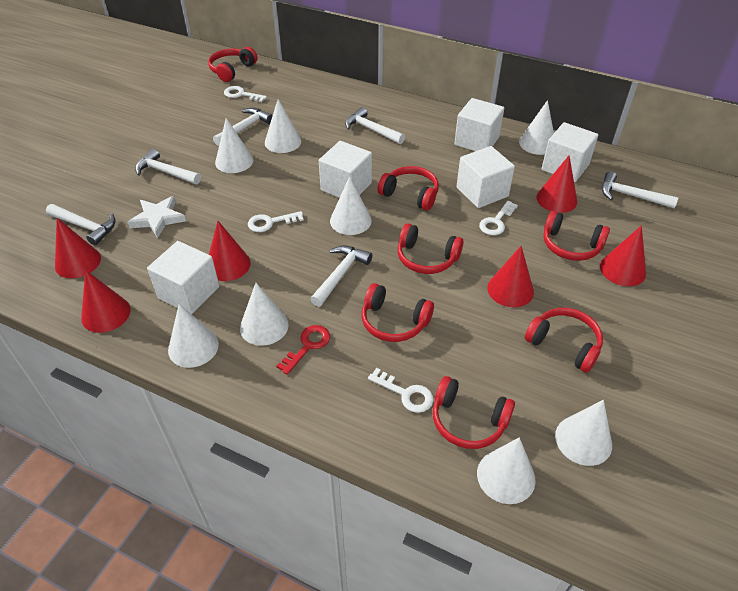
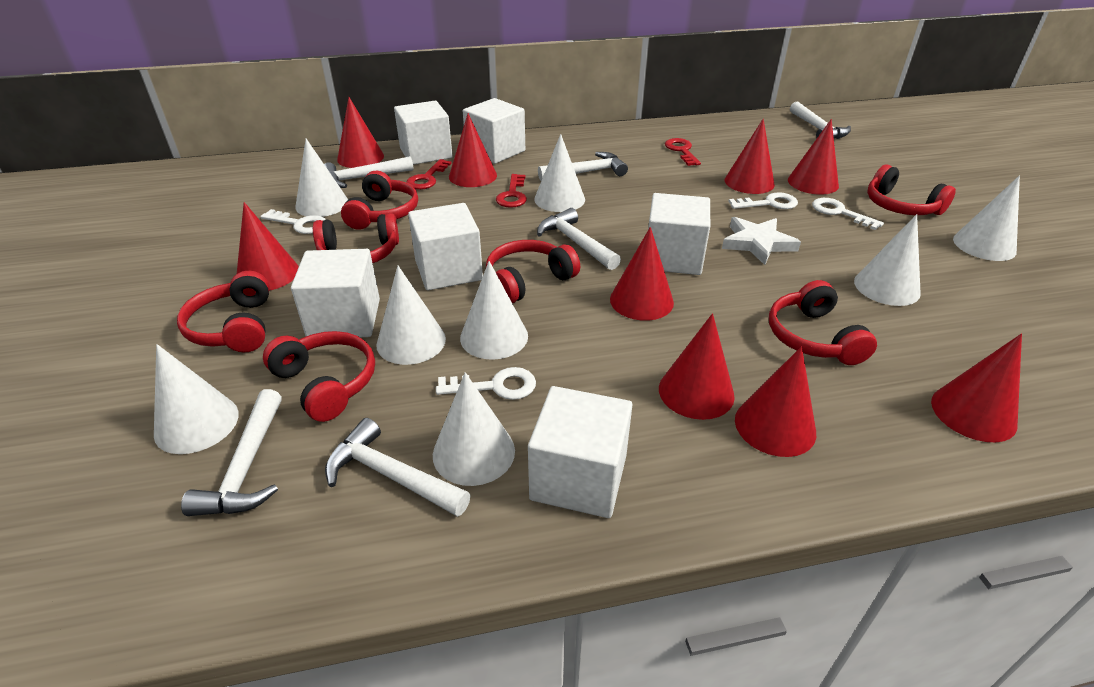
red cone: 6 -> 9
red key: 1 -> 3
white cube: 5 -> 6

